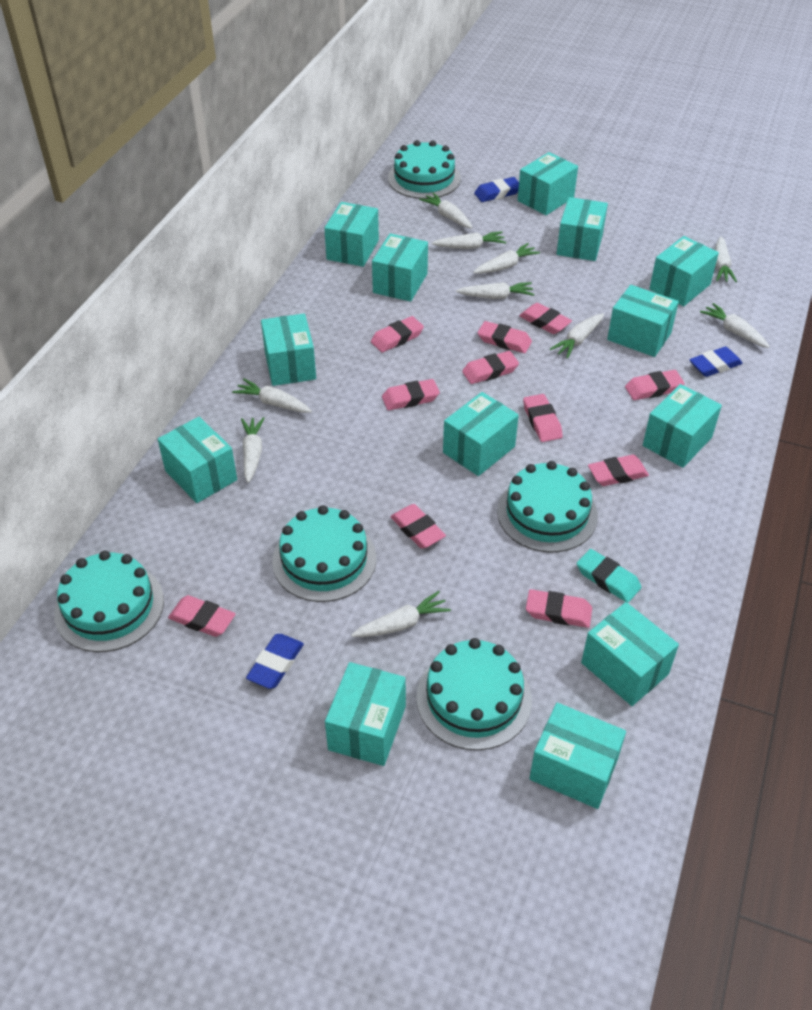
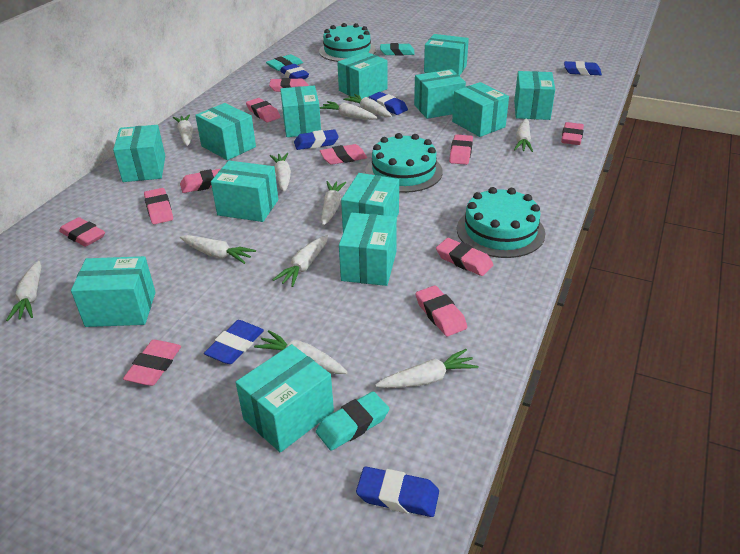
blue eraser: 3 -> 6
turquoise cake: 5 -> 3
turquoise eraser: 1 -> 3
white carrot: 10 -> 11

